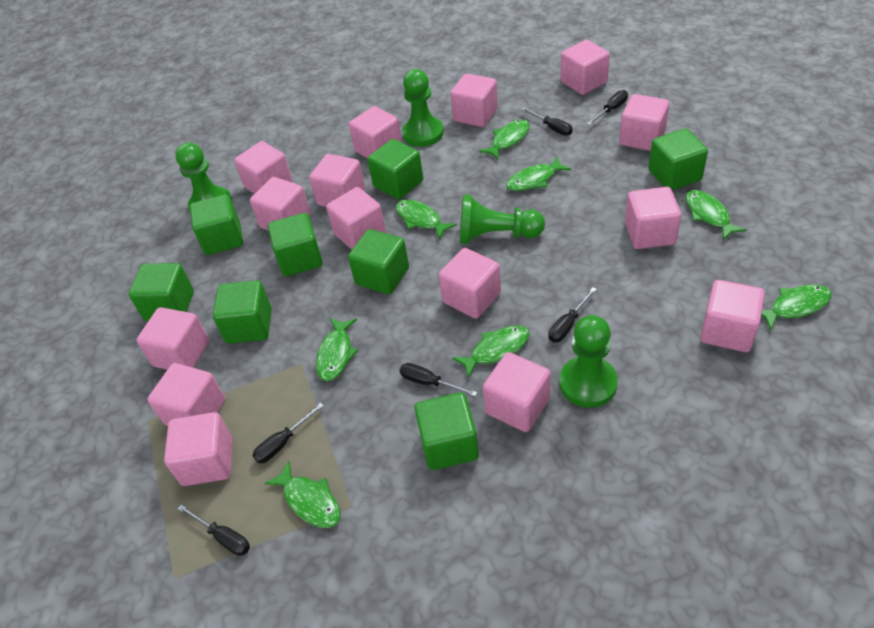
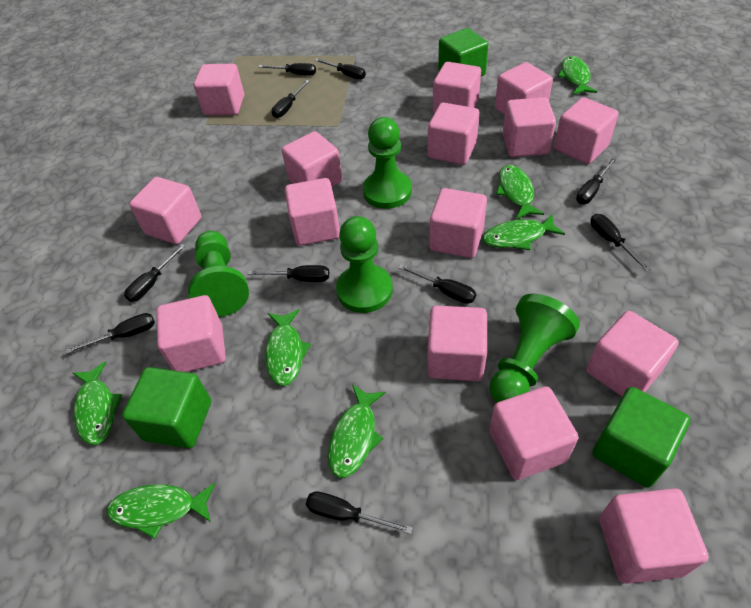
black screwdriver: 6 -> 10
green cube: 8 -> 3
green fish: 8 -> 7

